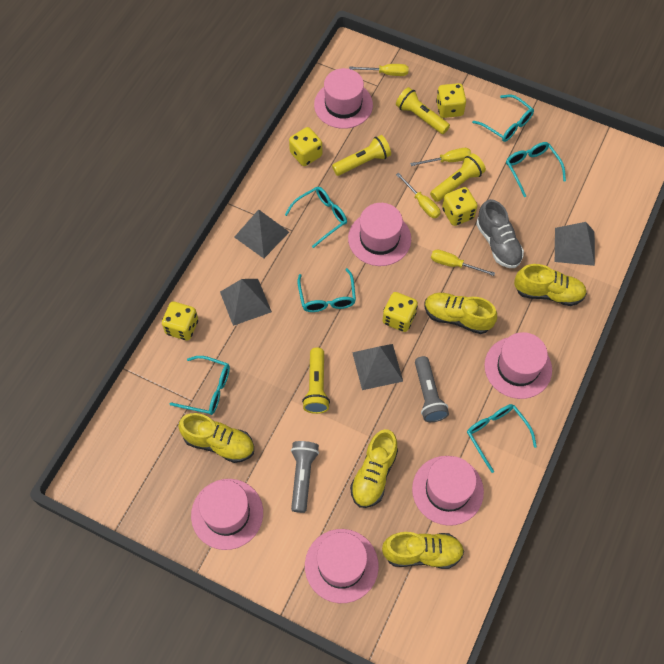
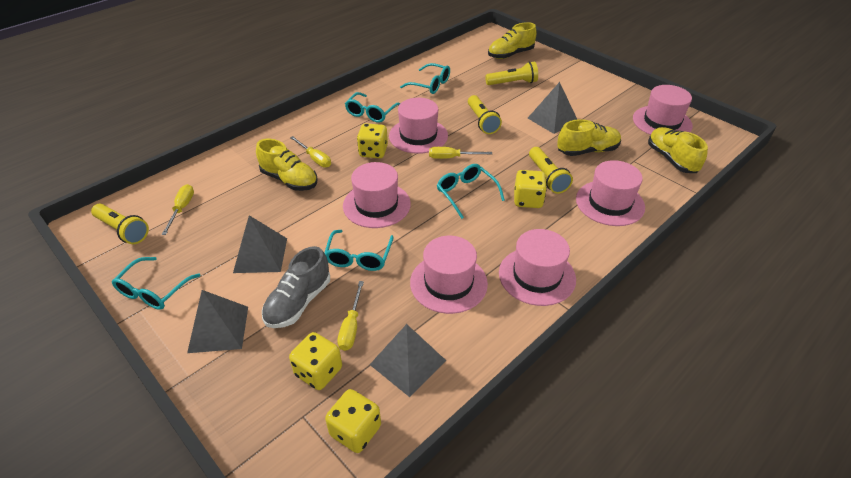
grey flashlight: 2 -> 0
turquoise glasses: 6 -> 5
yellow dice: 5 -> 4
yellow shoe: 5 -> 4

